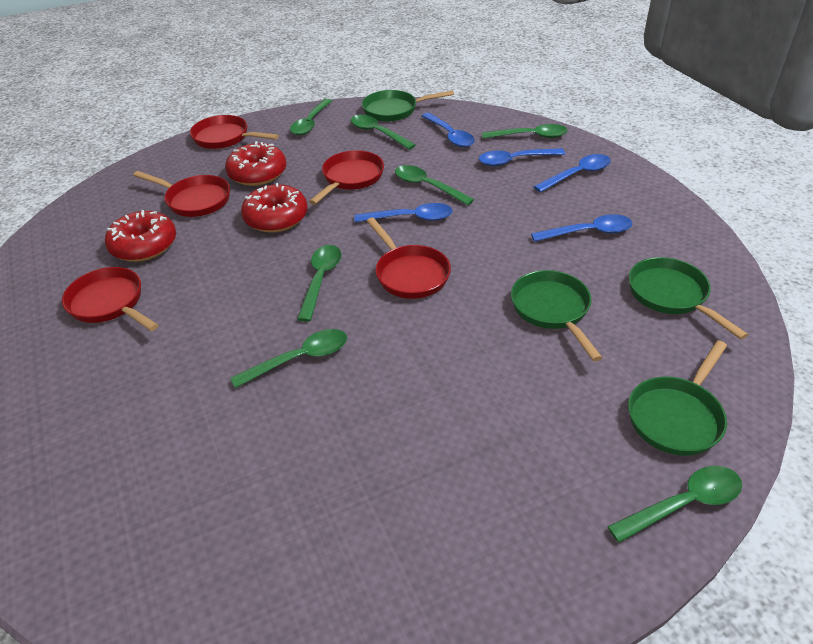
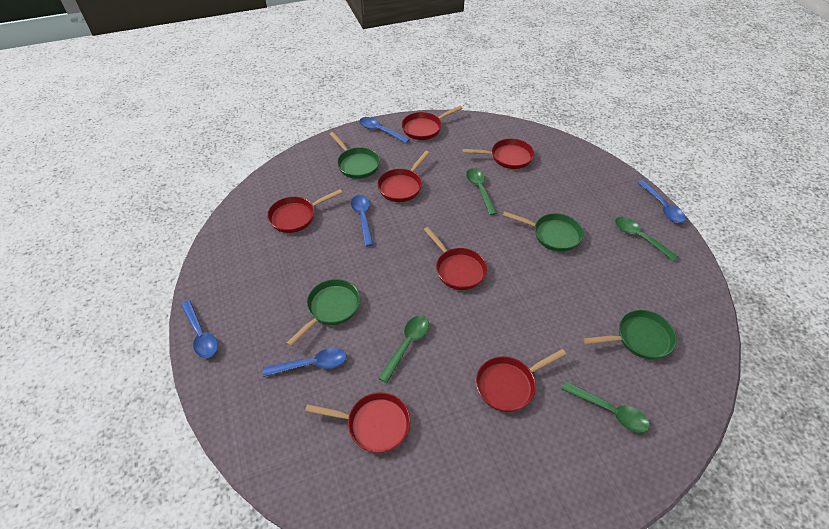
green spoon: 7 -> 4
red donut: 3 -> 0
red pan: 5 -> 7

